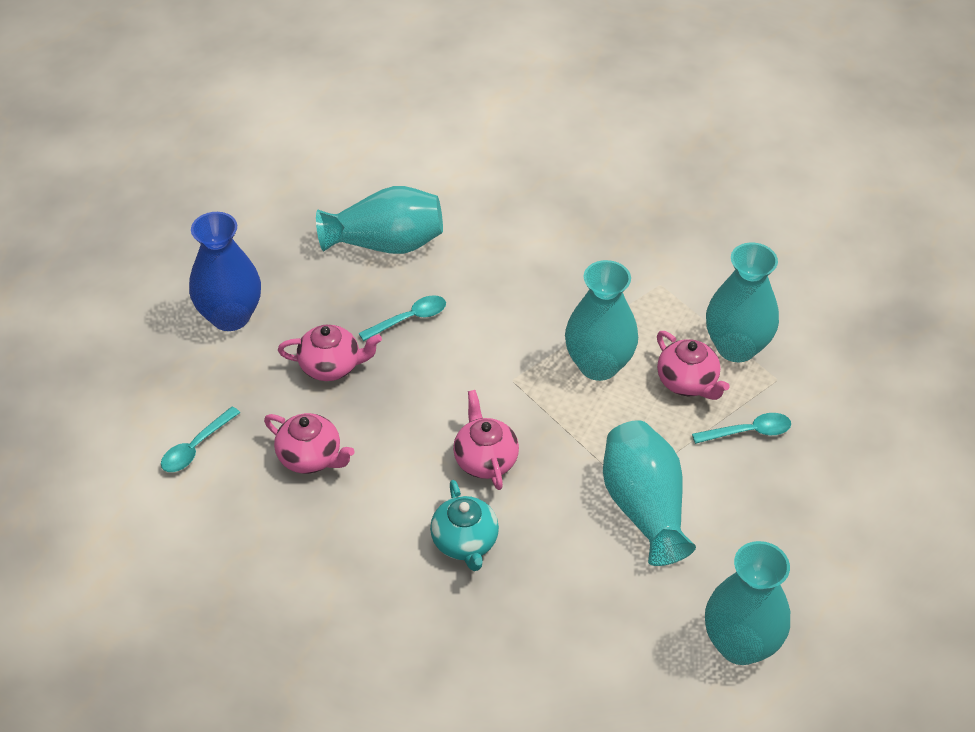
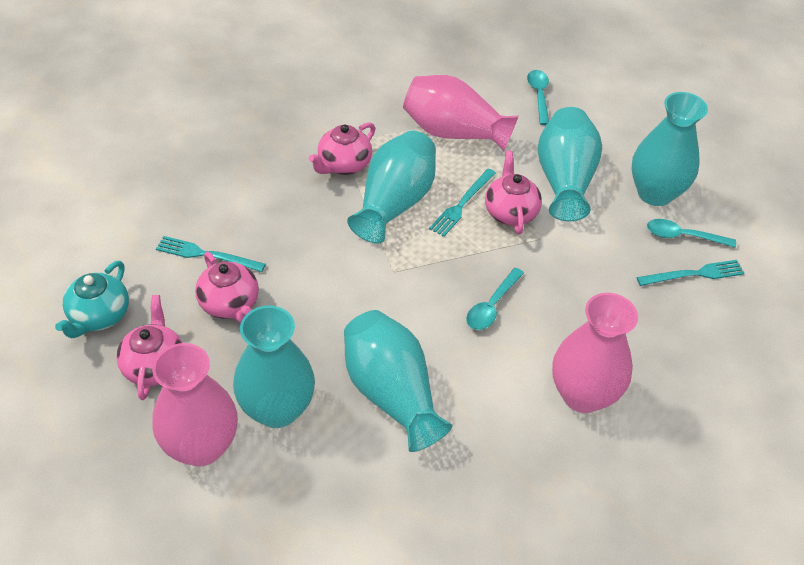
blue vase: 1 -> 0
pink vase: 0 -> 3
turquoise fork: 0 -> 3

